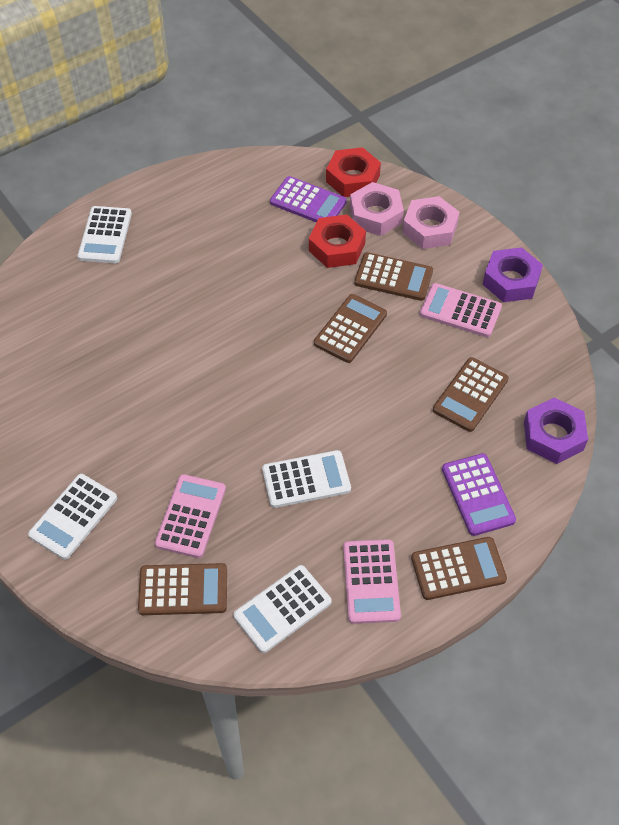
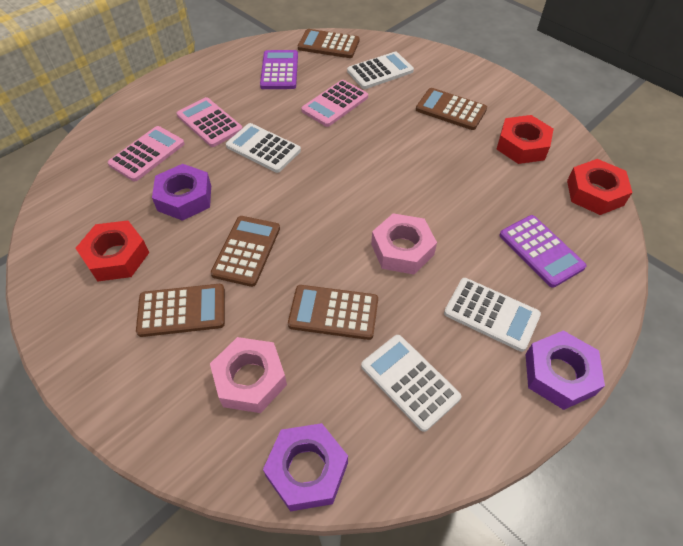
purple nut: 2 -> 3
red nut: 2 -> 3

